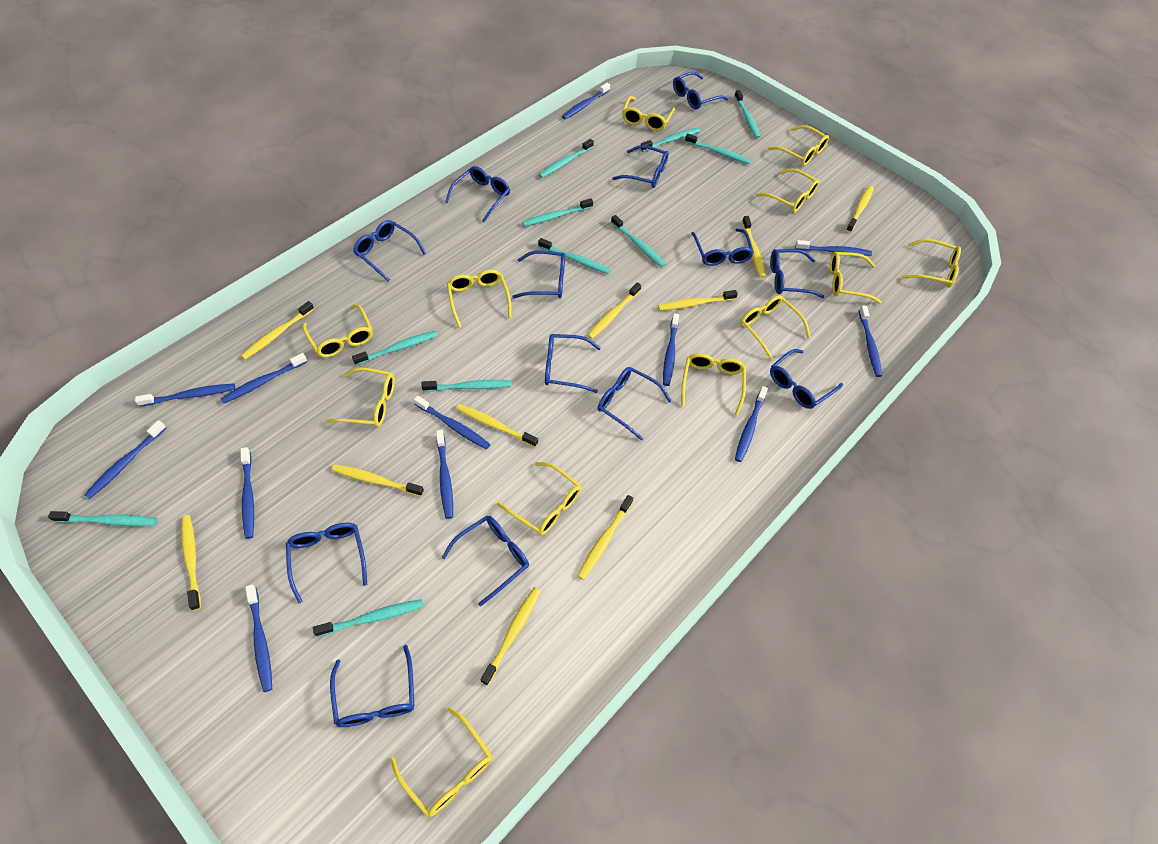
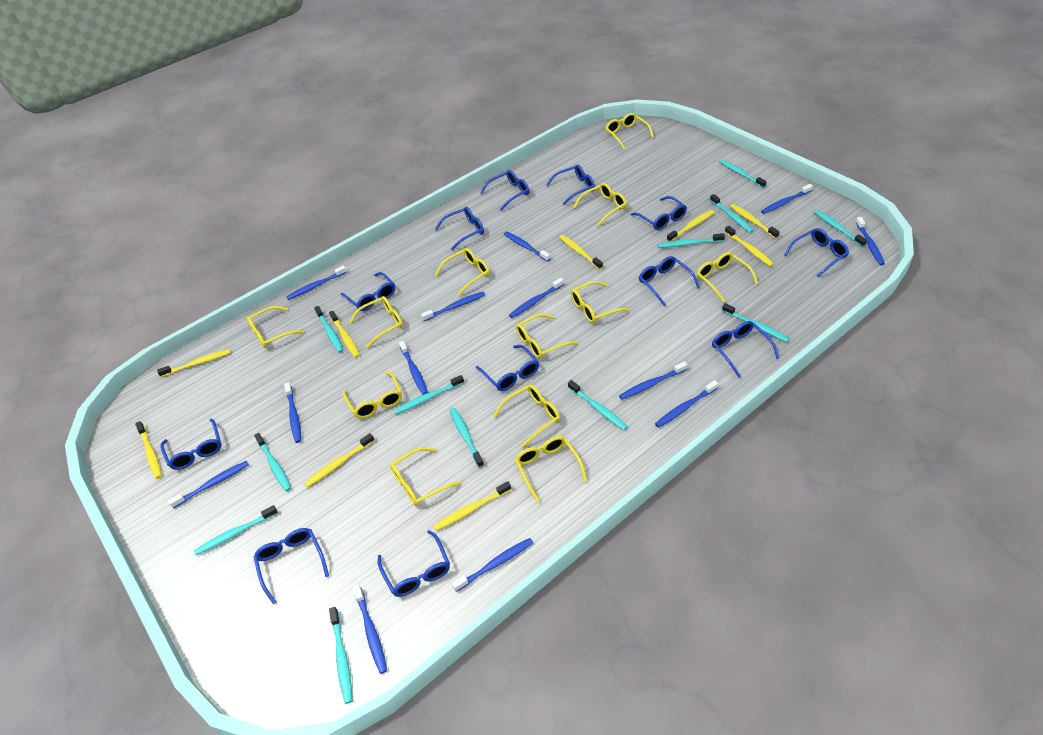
blue glasses: 13 -> 12
blue toothbrush: 12 -> 13
turquoise toothbrush: 11 -> 12
yellow toothbrush: 10 -> 9

